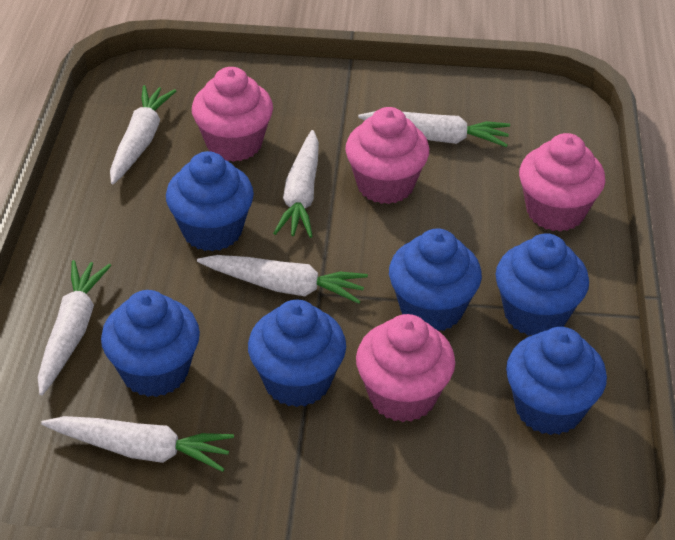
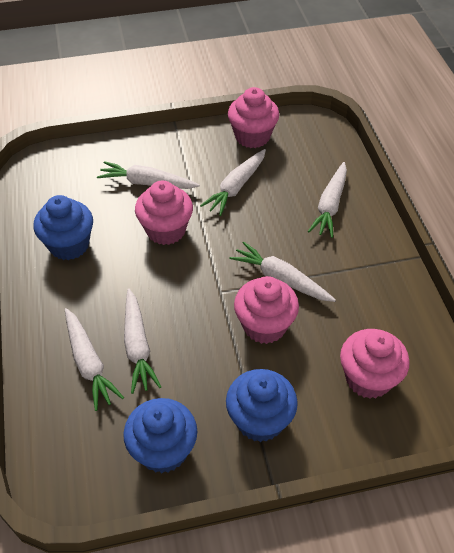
blue cupcake: 6 -> 3

